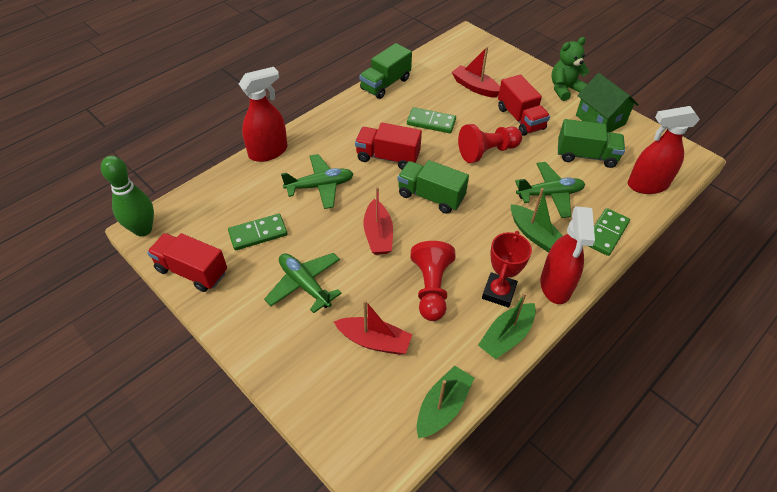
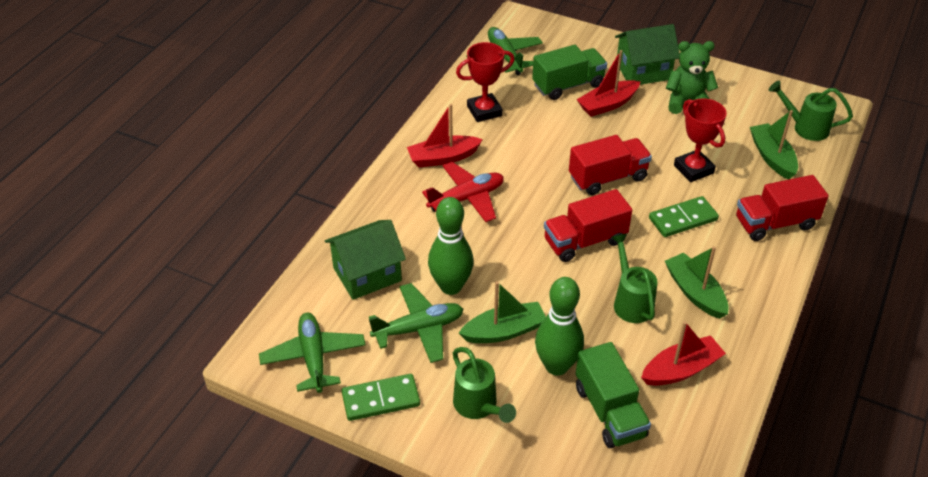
green bowling pin: 1 -> 2
green domino: 3 -> 2
green house: 1 -> 2
green truck: 3 -> 2
green watering can: 0 -> 3
red pawn: 2 -> 0
red plane: 0 -> 1
red spray bottle: 3 -> 0
red trophy: 1 -> 2

